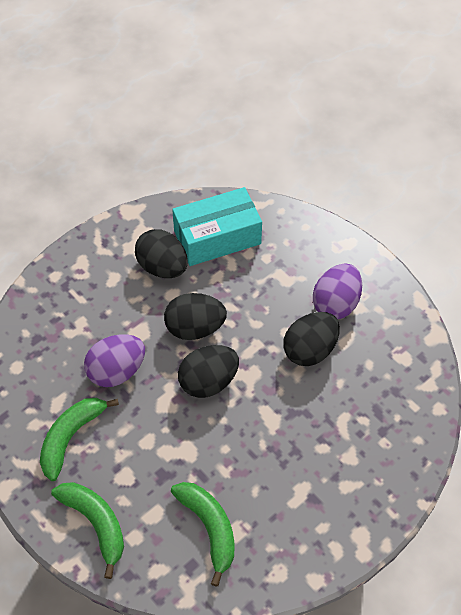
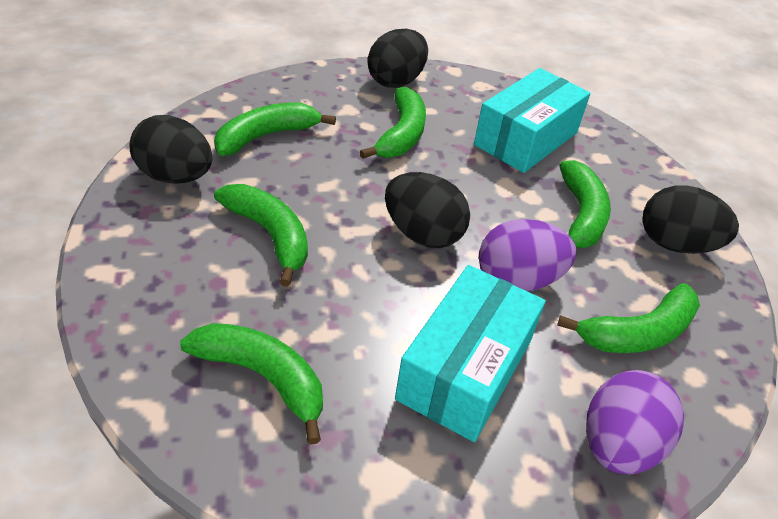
green banana: 3 -> 6
turquoise box: 1 -> 2

